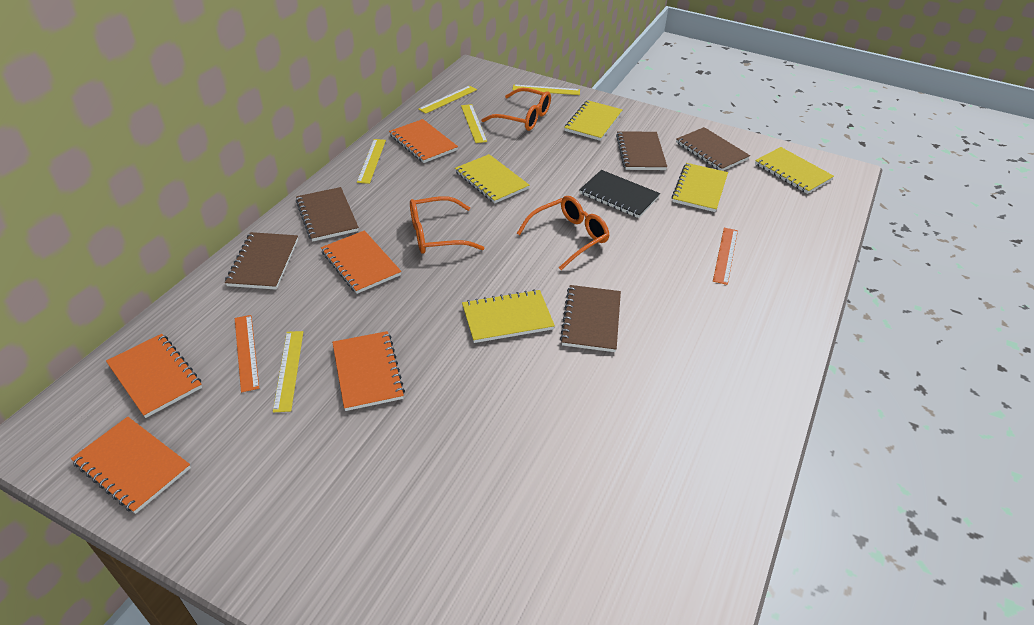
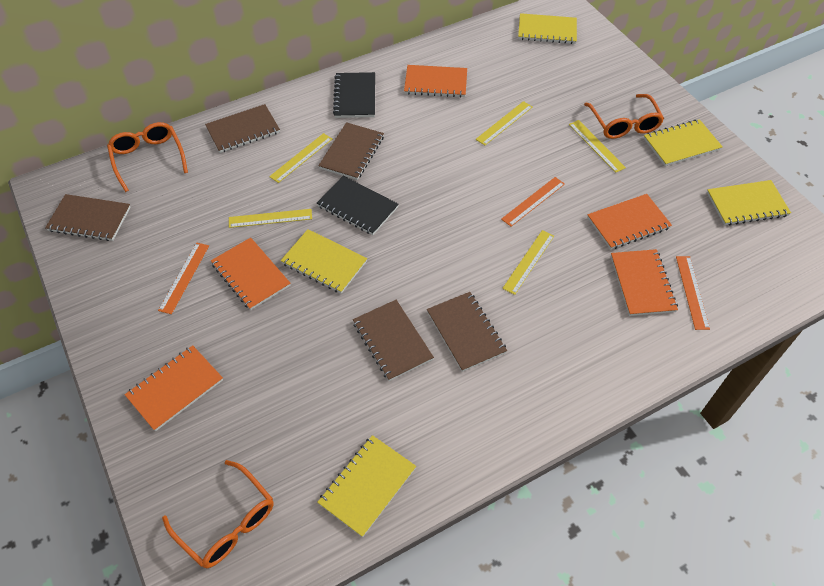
black notebook: 1 -> 2
orange ruler: 2 -> 3

